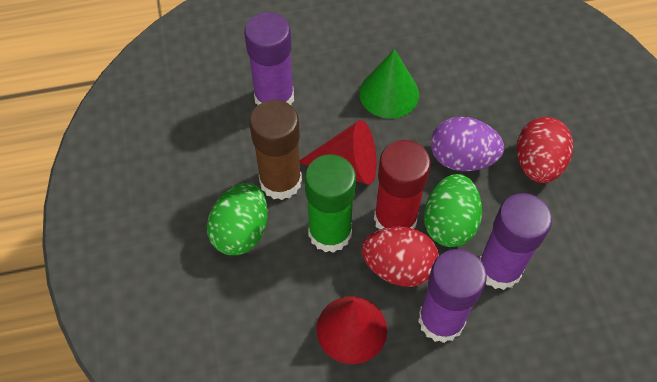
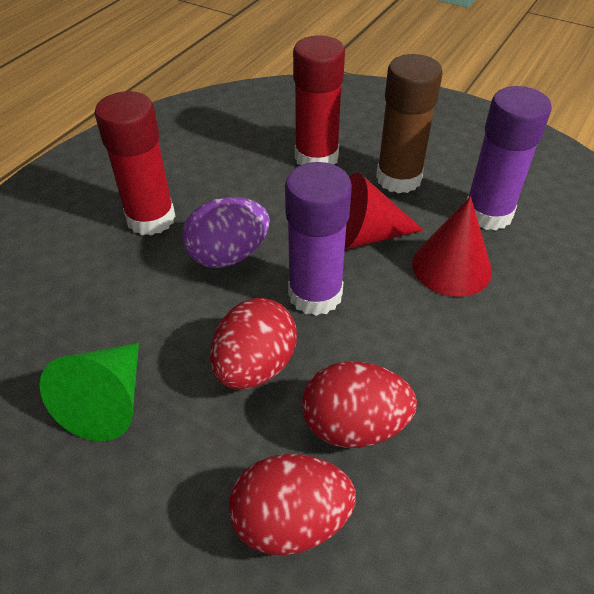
green egg: 2 -> 0
green glue stick: 1 -> 0
purple glue stick: 3 -> 2
red egg: 2 -> 3
red glue stick: 1 -> 2

